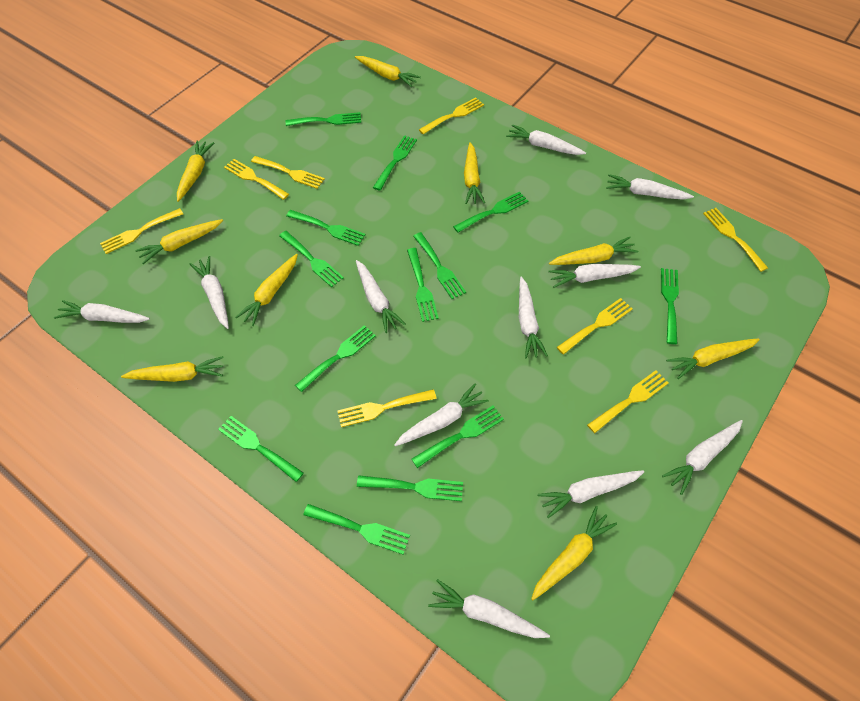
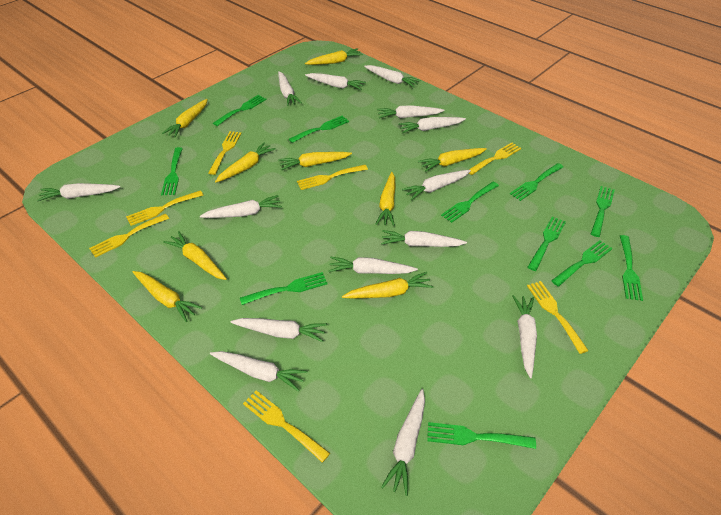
green fork: 13 -> 11
white carrot: 11 -> 14
yellow fork: 8 -> 7

